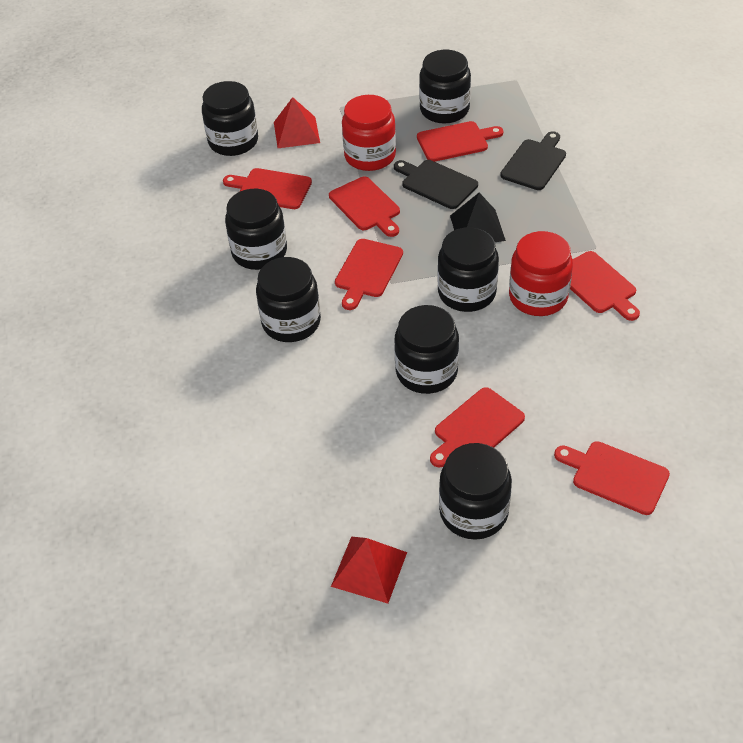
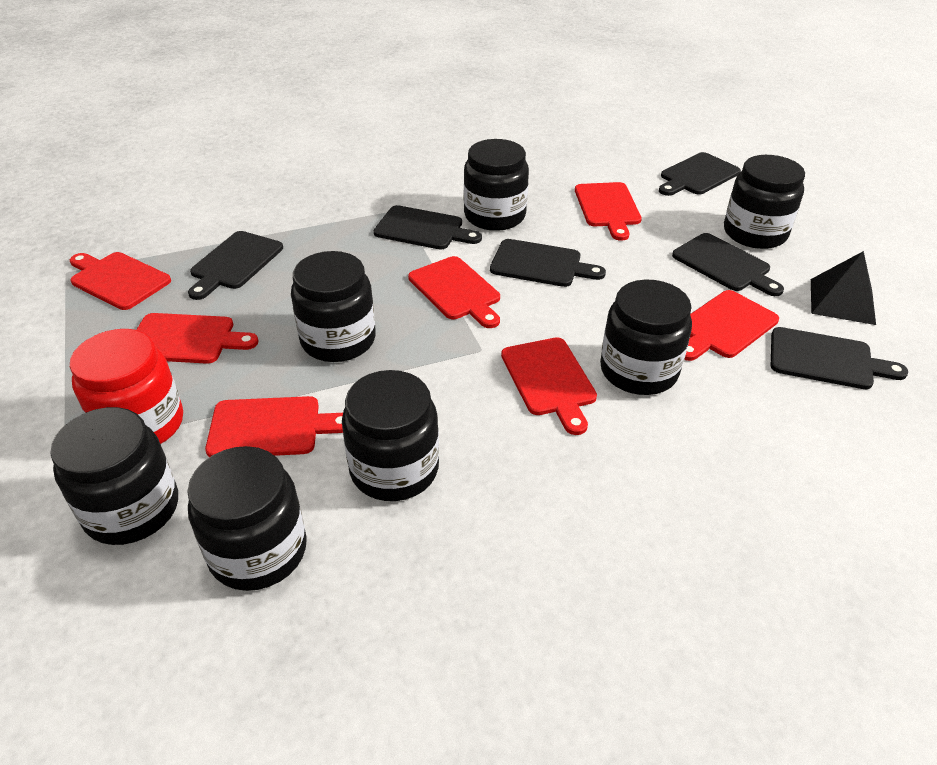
black cutting board: 2 -> 6
red jar: 2 -> 1
red pyramid: 2 -> 0

